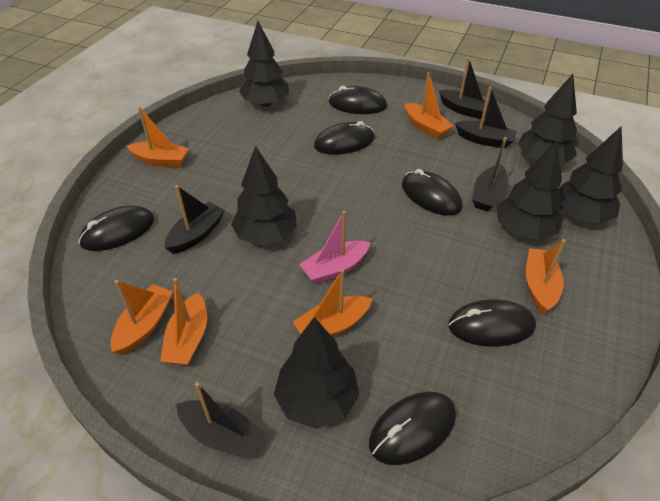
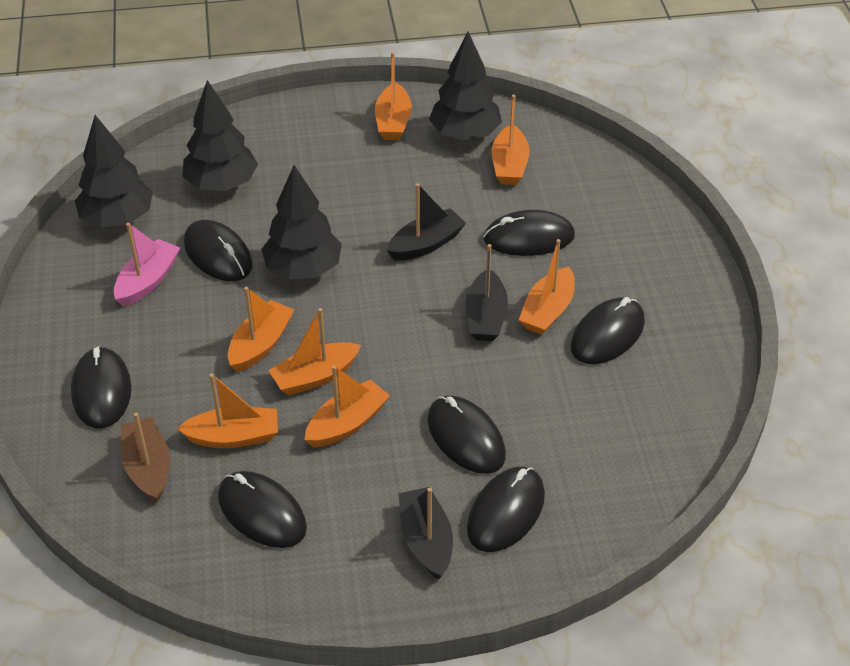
black boat: 5 -> 3
black mouse: 6 -> 7
black tree: 6 -> 4
brown boat: 0 -> 1
orange boat: 6 -> 7

